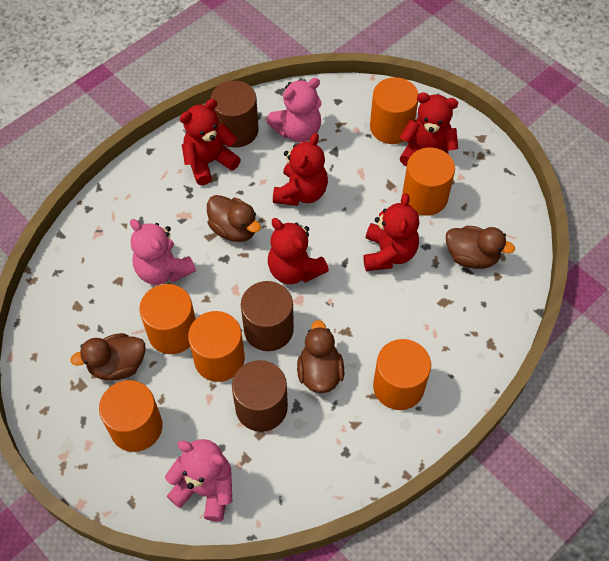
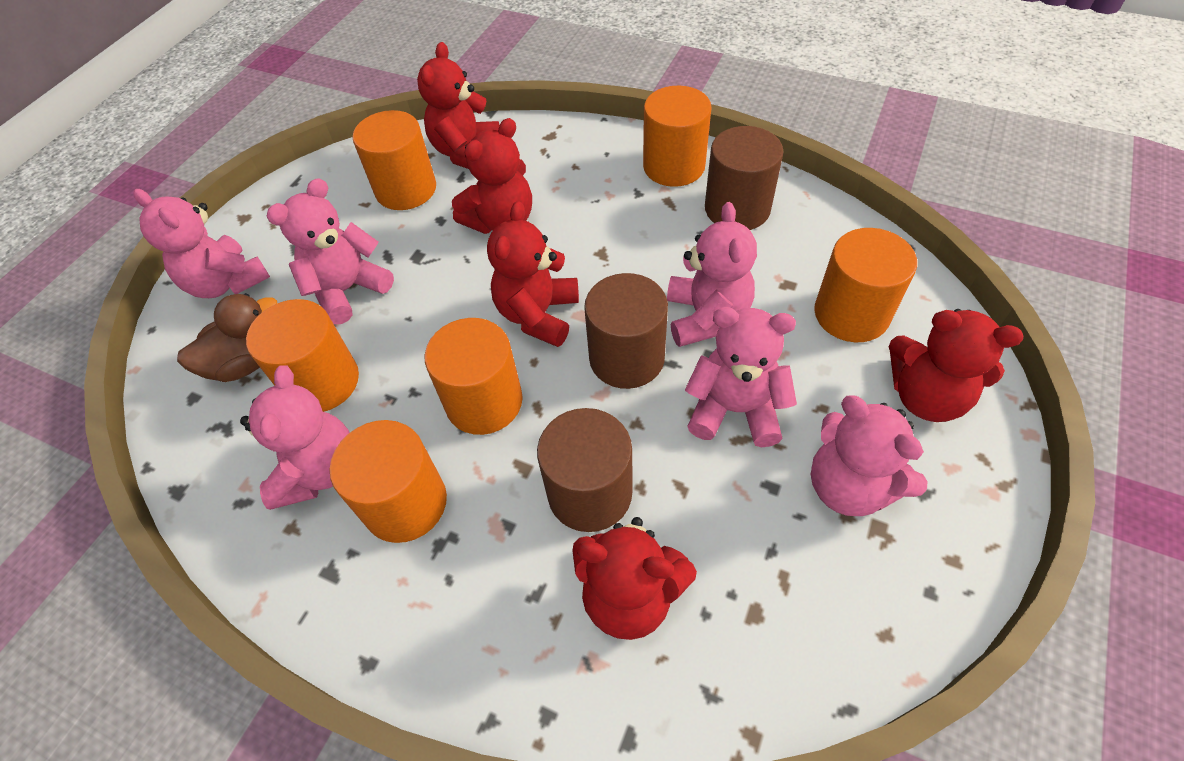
brown duck: 4 -> 1
pink teddy bear: 3 -> 6

